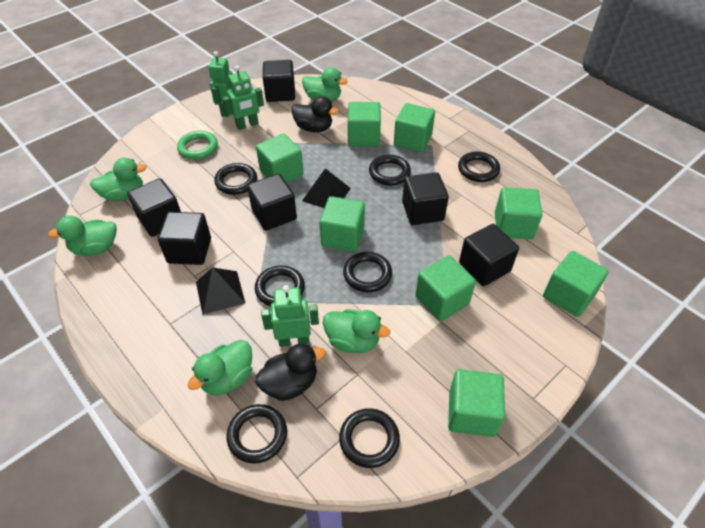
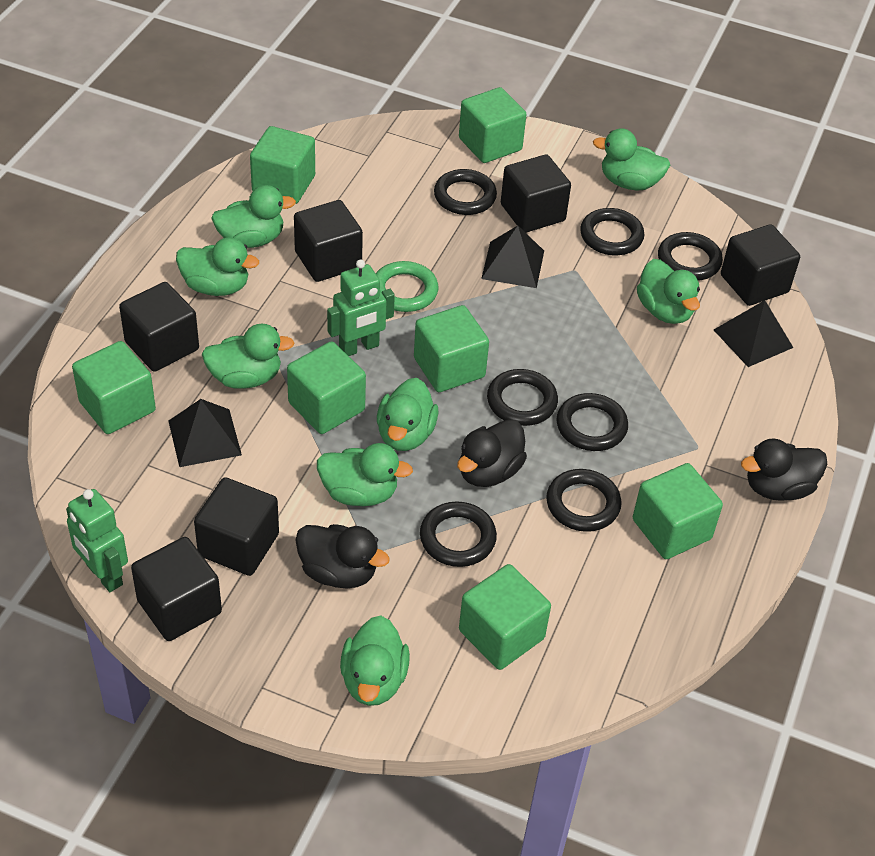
black duck: 2 -> 3
black pyramid: 2 -> 3
green cube: 8 -> 7
green duck: 5 -> 8
green robot: 3 -> 2

